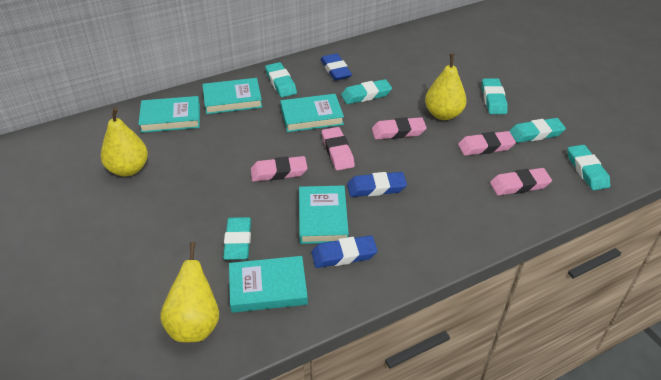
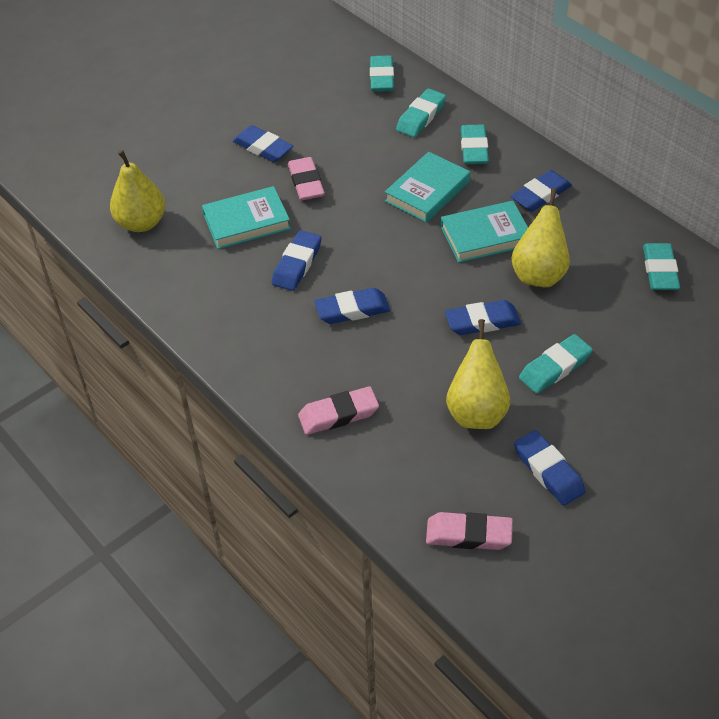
blue eraser: 3 -> 6
pink eraser: 5 -> 3
turquoise book: 5 -> 3
turquoise eraser: 6 -> 5

